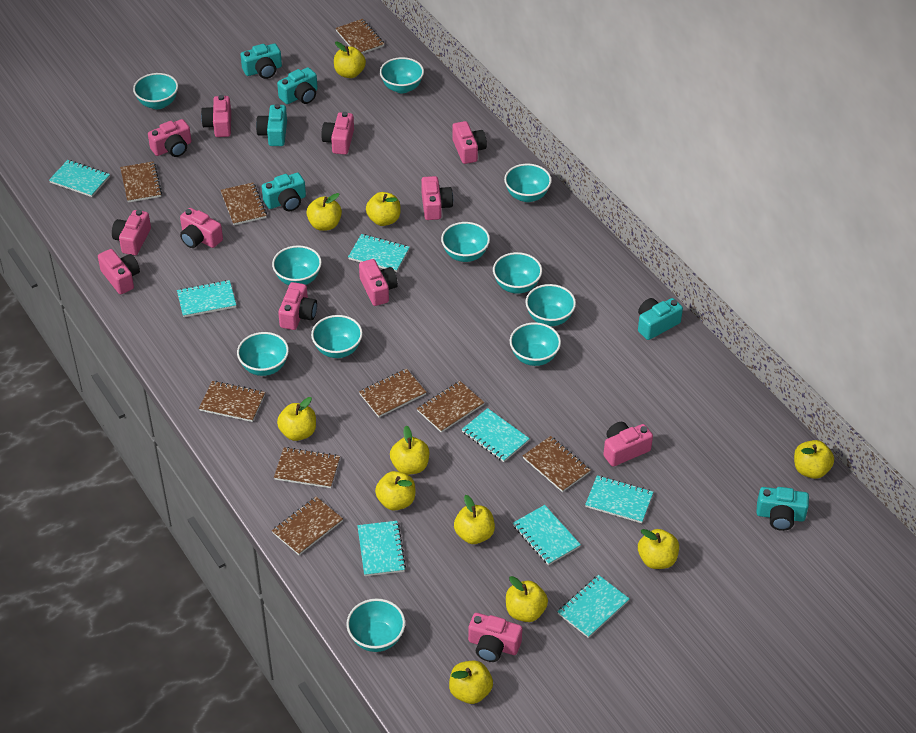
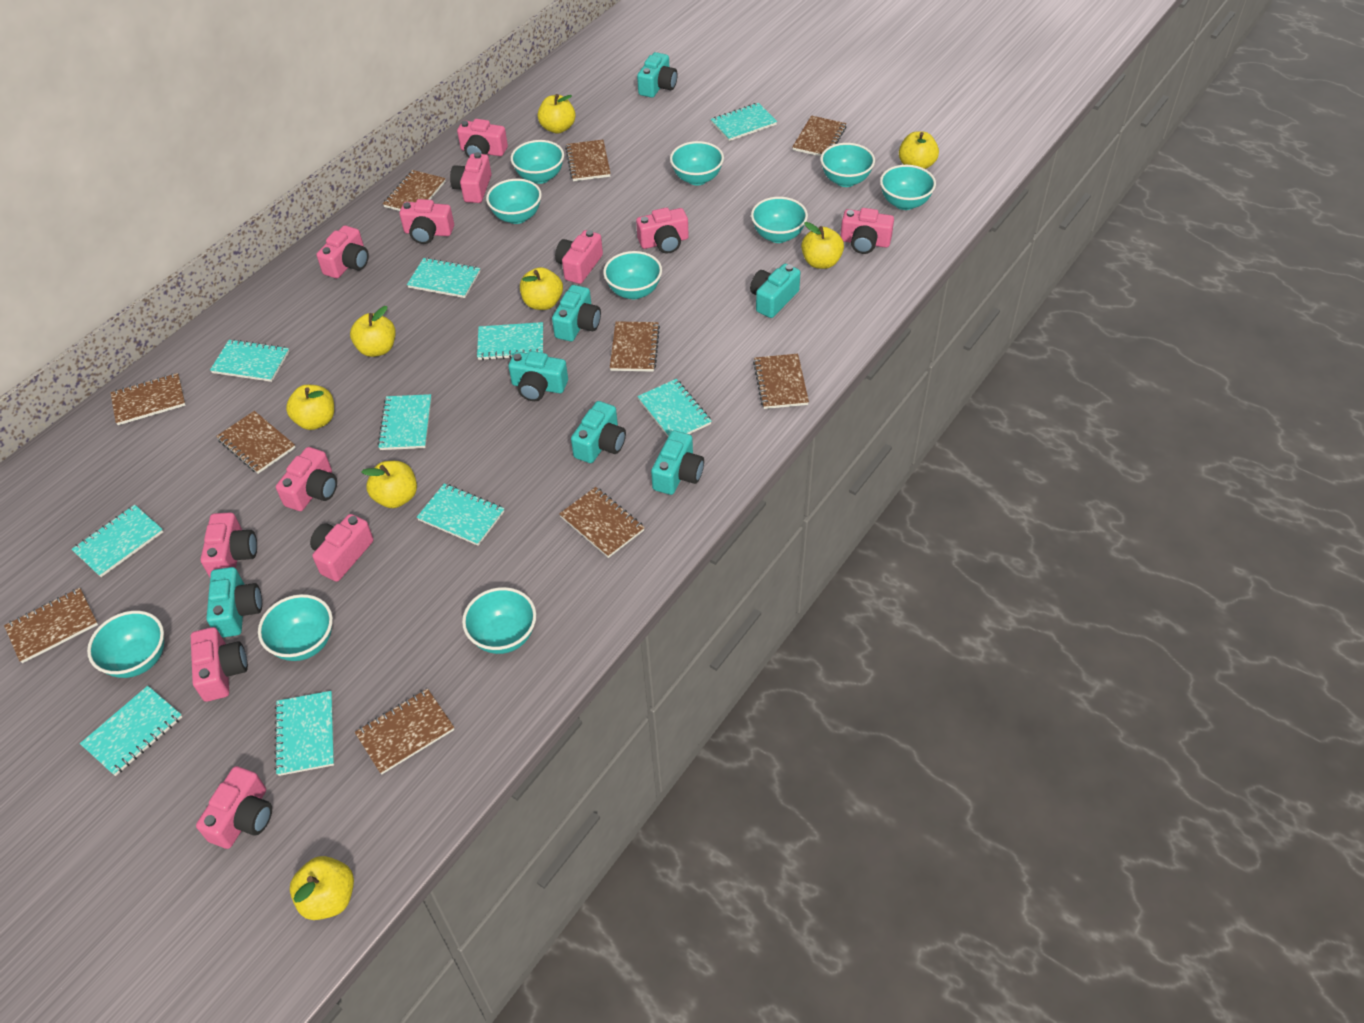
brown notebook: 9 -> 10
turquoise bowl: 11 -> 10
turquoise camera: 6 -> 7
turquoise notebook: 8 -> 10
yellow apple: 11 -> 8

